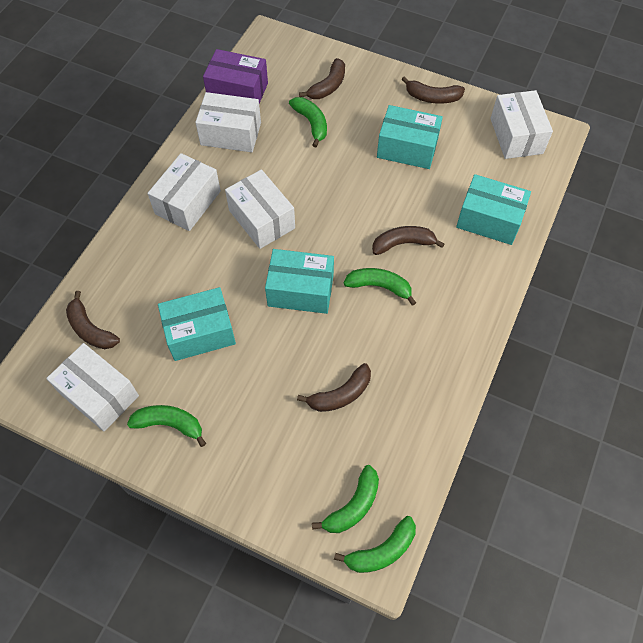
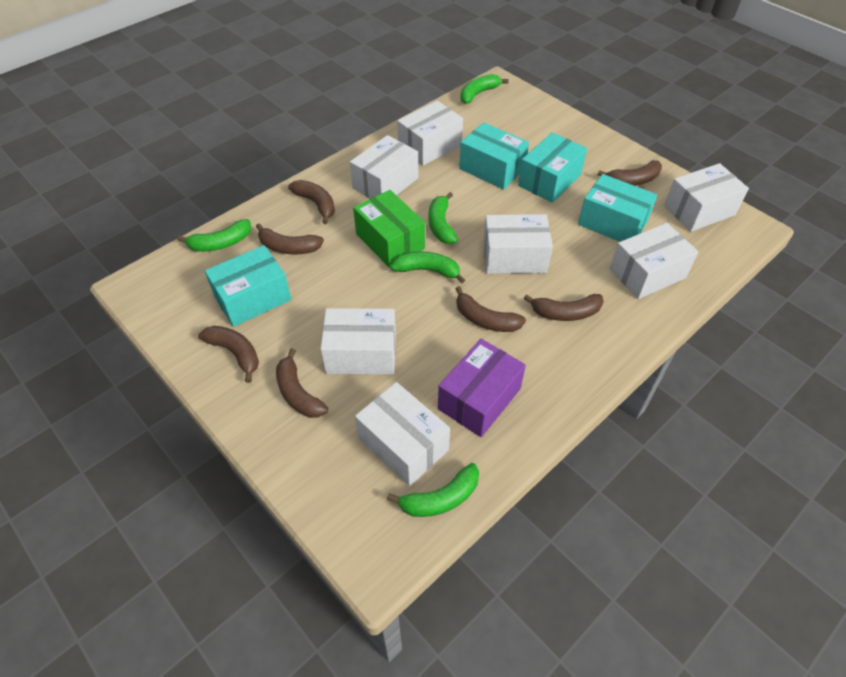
brown banana: 5 -> 7
green box: 0 -> 1
white box: 5 -> 7

